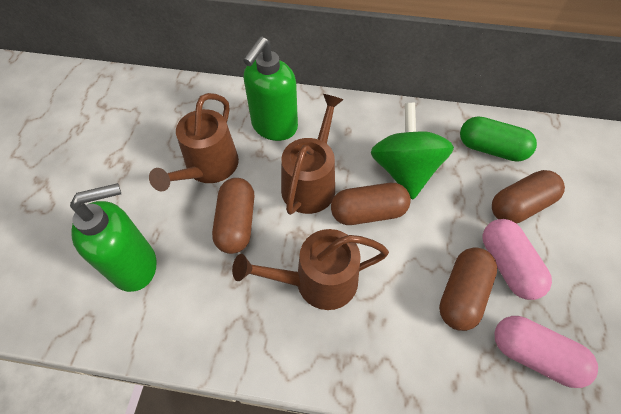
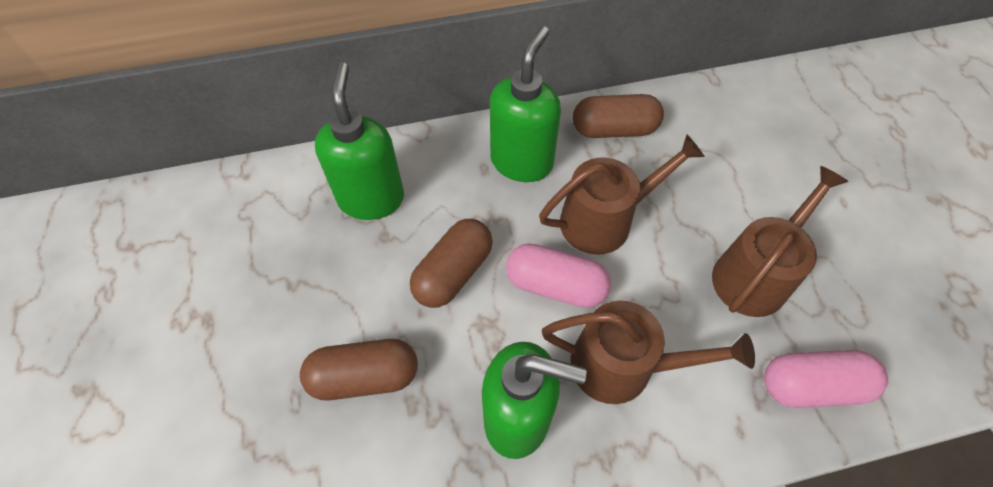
brown capsule: 4 -> 3
green capsule: 1 -> 0
green soap dispenser: 2 -> 3
green spinning top: 1 -> 0

